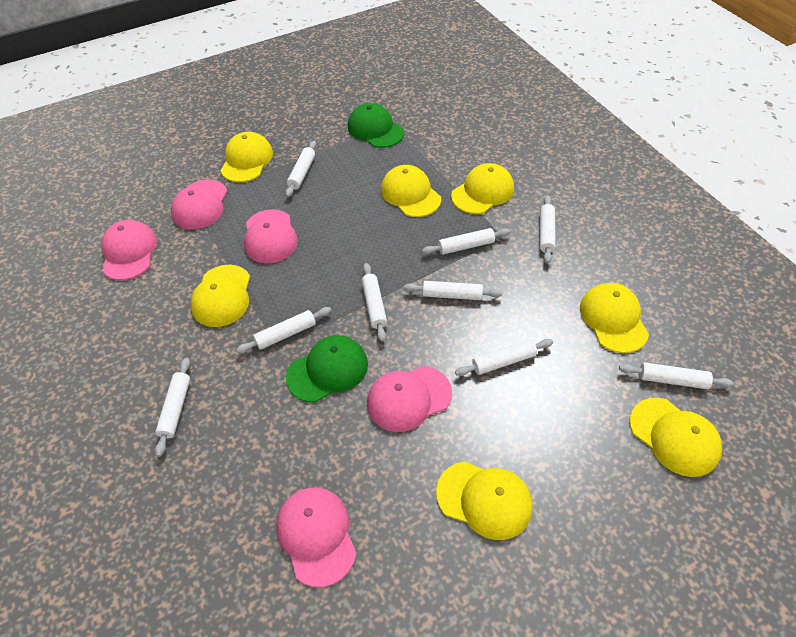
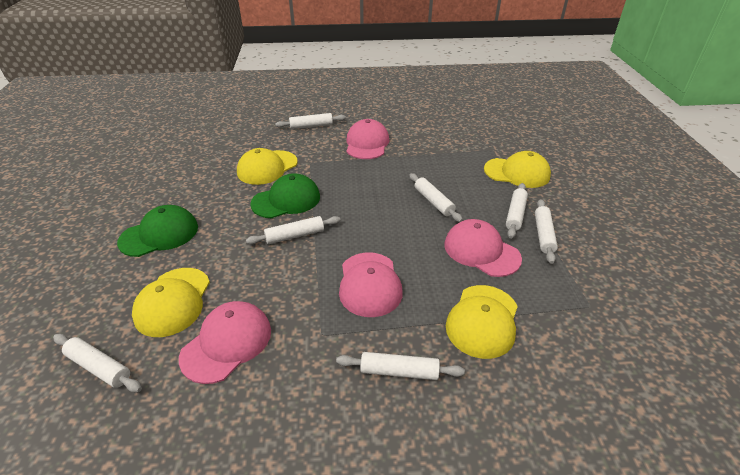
pink cap: 5 -> 4
white rolling pin: 9 -> 7
yellow cap: 7 -> 4

